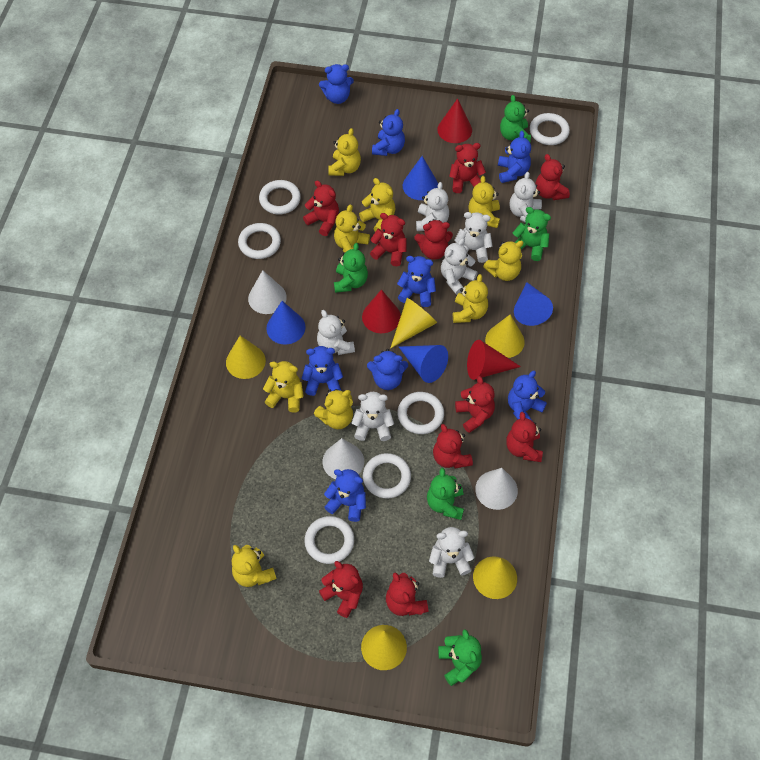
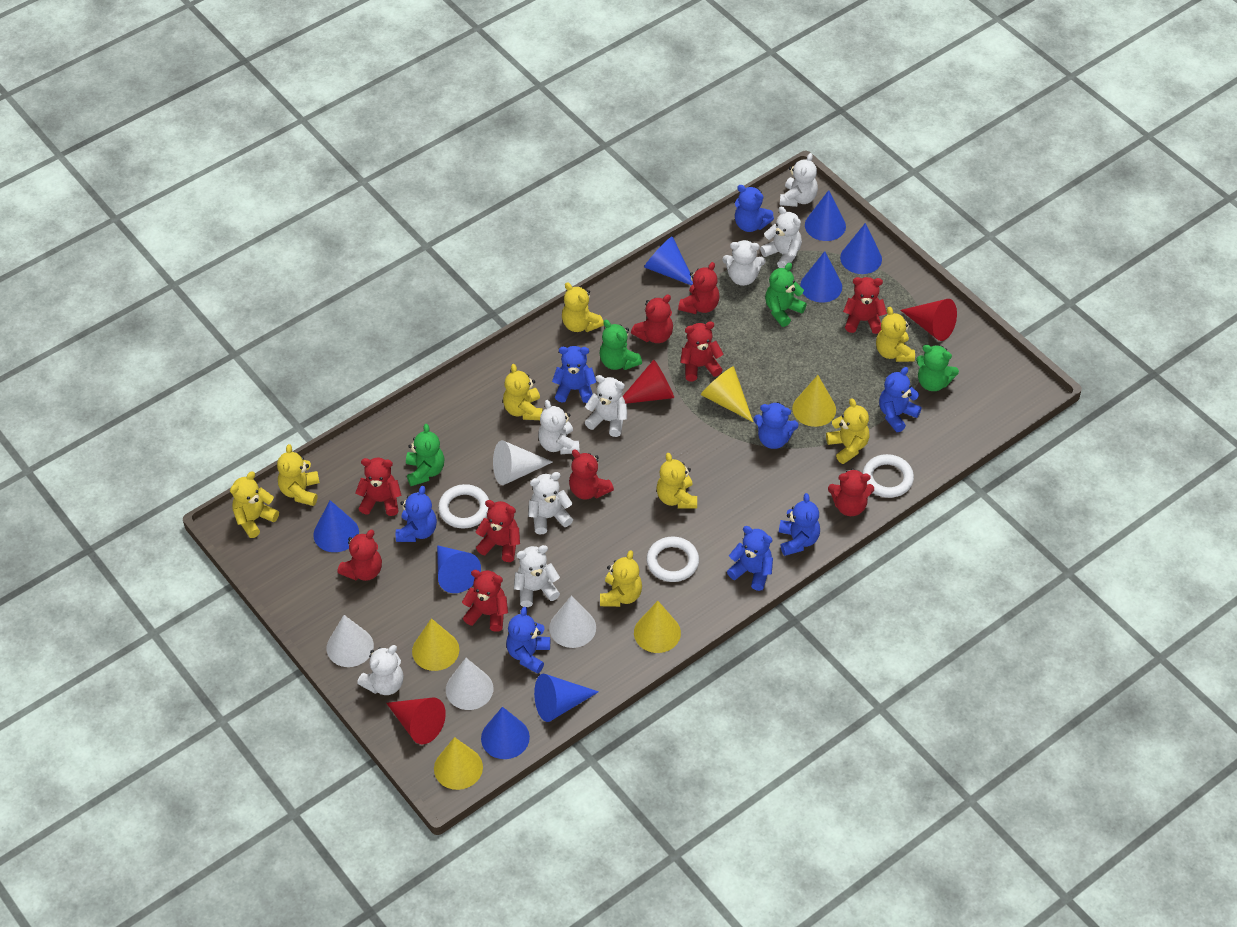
blue cone: 4 -> 8
green teddy bear: 5 -> 4
white cone: 3 -> 4
white ring: 6 -> 3
white teddy bear: 7 -> 8
yellow teddy bear: 9 -> 8

